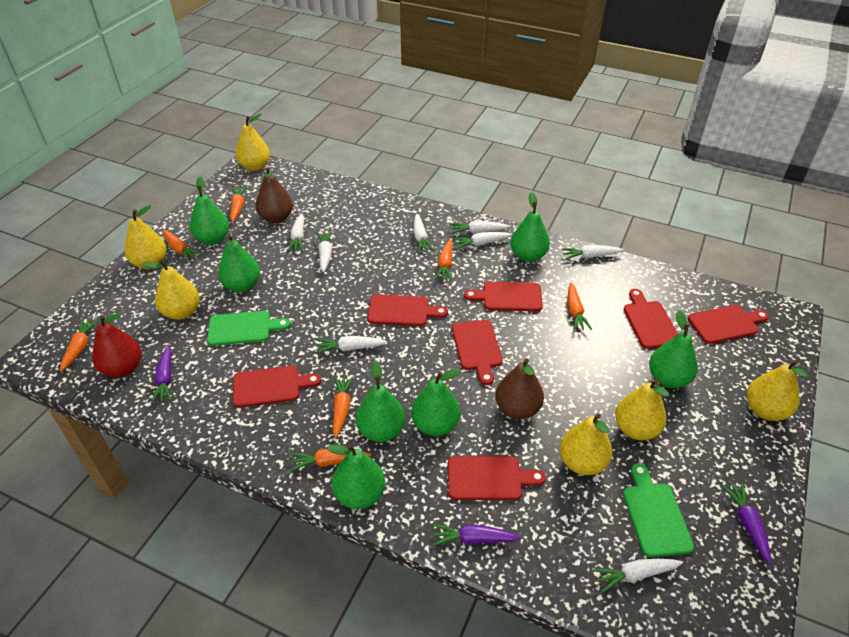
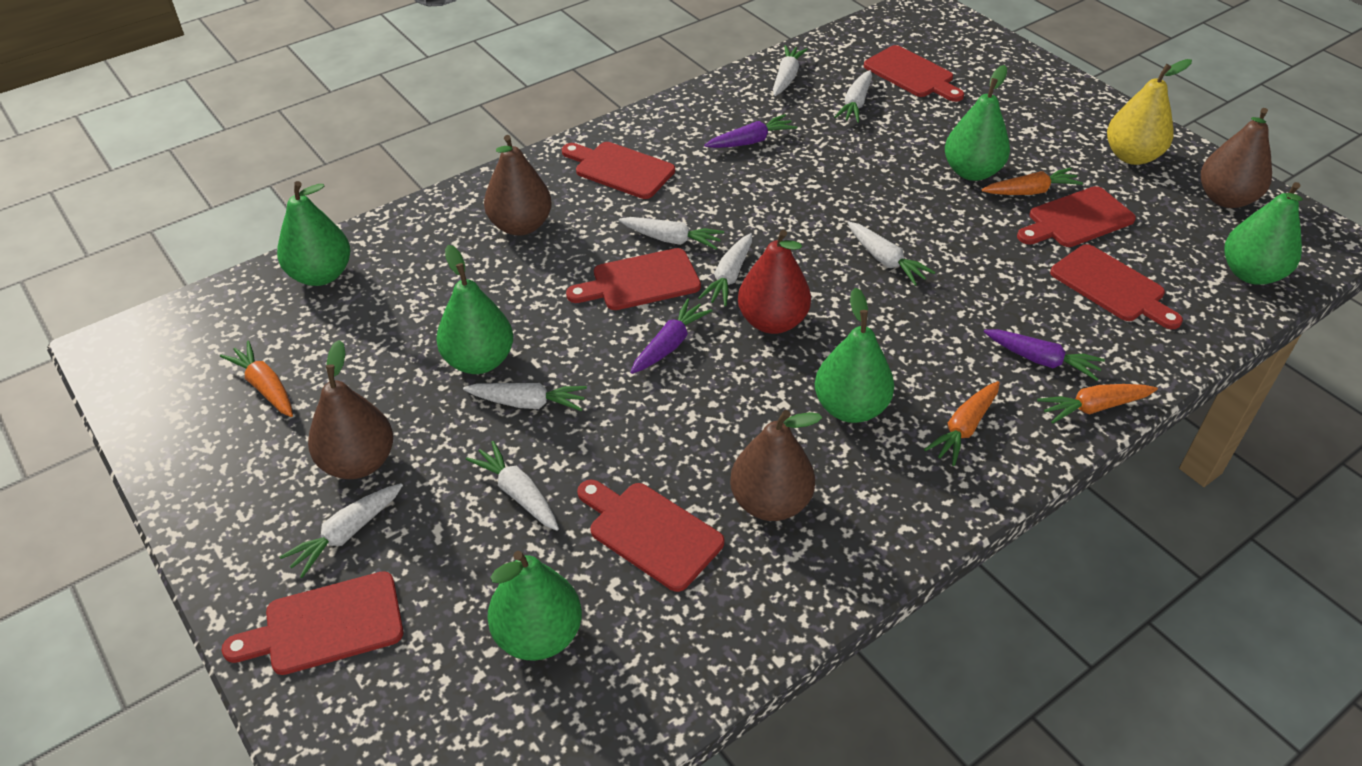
brown pear: 2 -> 4
green cutting board: 2 -> 0
green pear: 7 -> 6
orange carrot: 7 -> 4
yellow pear: 6 -> 1

